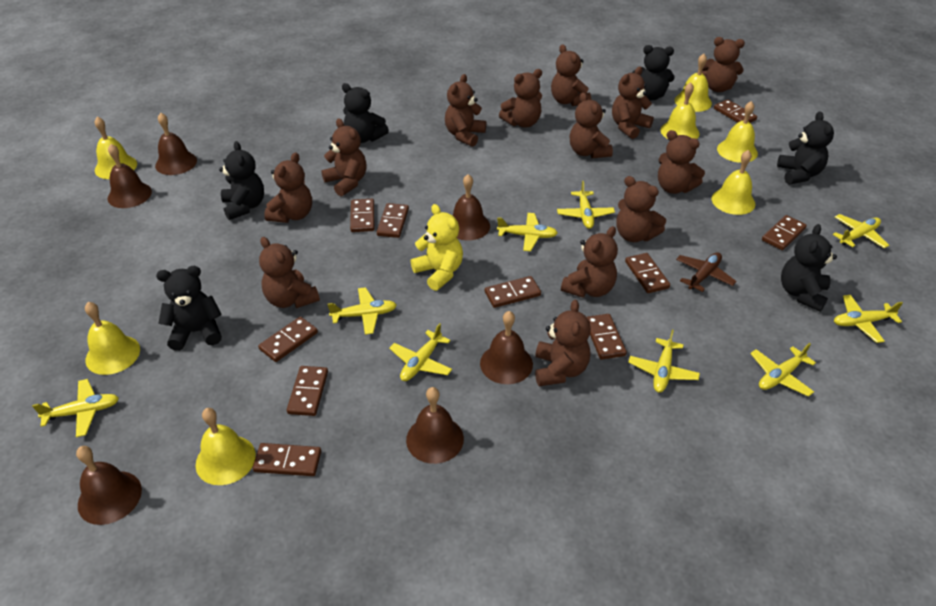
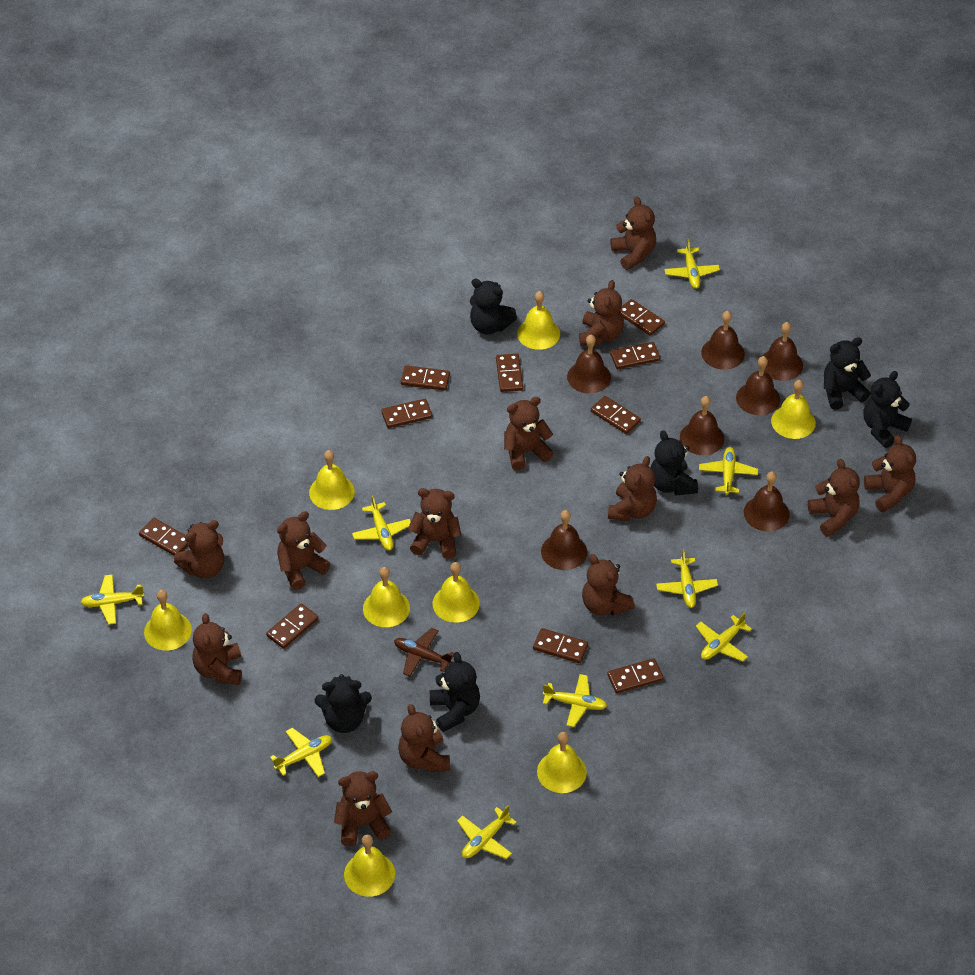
brown bell: 6 -> 7
yellow bell: 7 -> 8
yellow teddy bear: 1 -> 0

